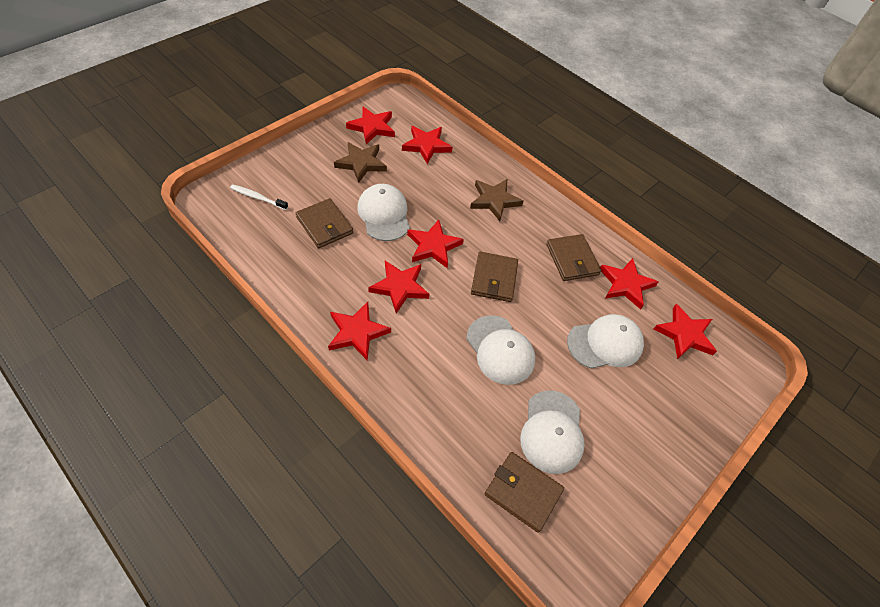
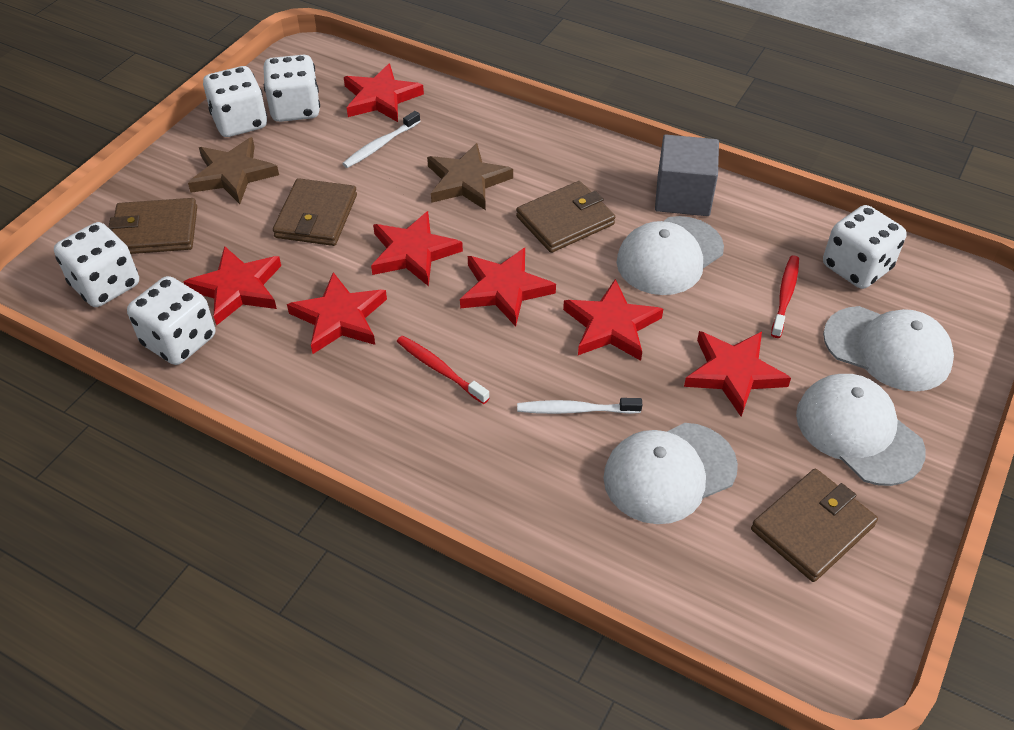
grey cube: 0 -> 1
red toothbrush: 0 -> 2
white dice: 0 -> 5
white toothbrush: 1 -> 2

